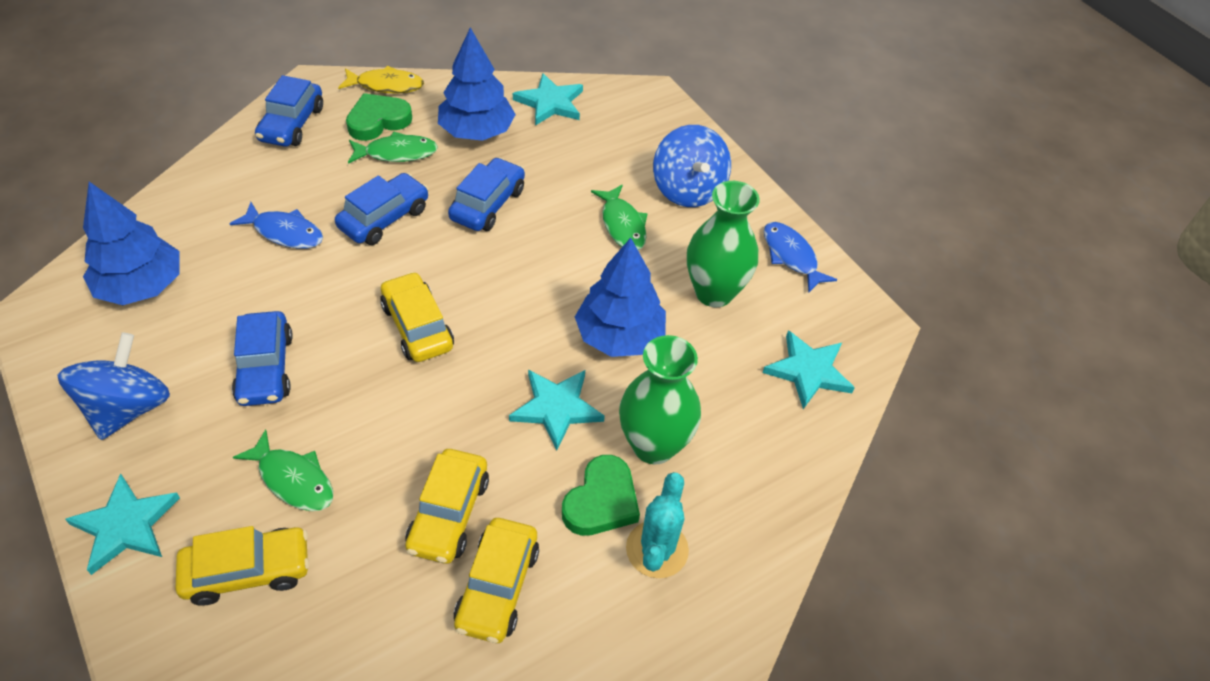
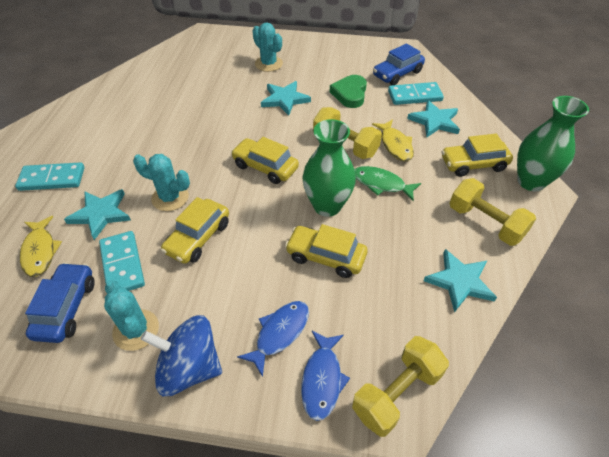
blue car: 4 -> 2
blue spinning top: 2 -> 1
blue tree: 3 -> 0
green fish: 3 -> 1
green heart: 2 -> 1
turquoise cactus: 1 -> 3
turquoise domino: 0 -> 3
yellow dumbbell: 0 -> 3
yellow fish: 1 -> 2

